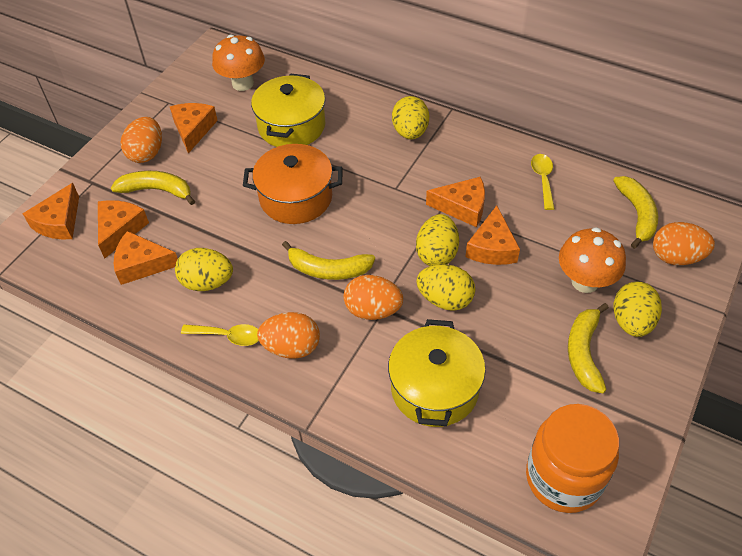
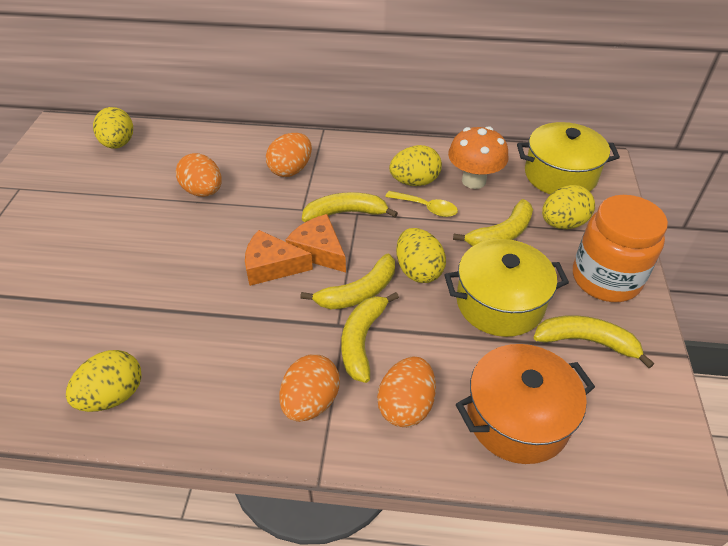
orange cheese: 6 -> 2
orange mushroom: 2 -> 1
yellow banana: 4 -> 5
yellow spoon: 2 -> 1

